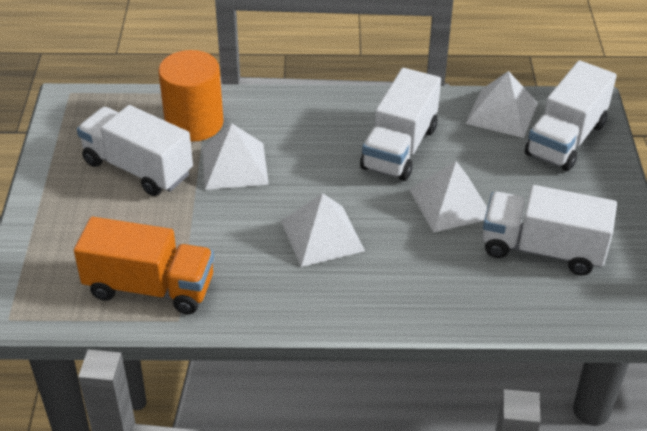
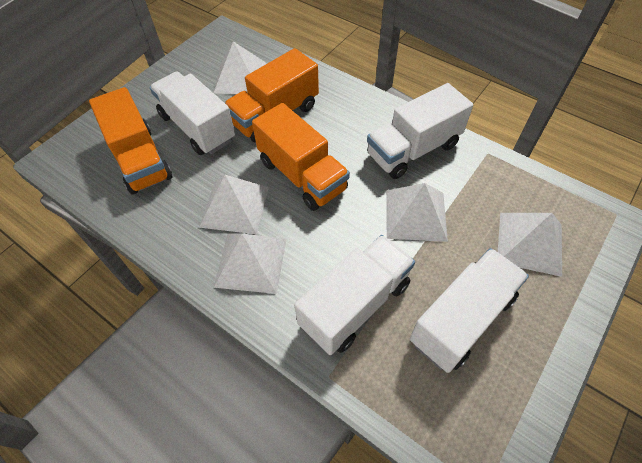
orange cylinder: 1 -> 0
orange truck: 1 -> 3
white pyramid: 4 -> 5

